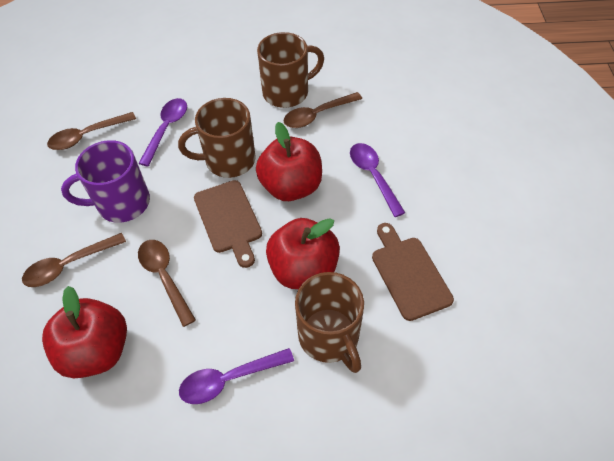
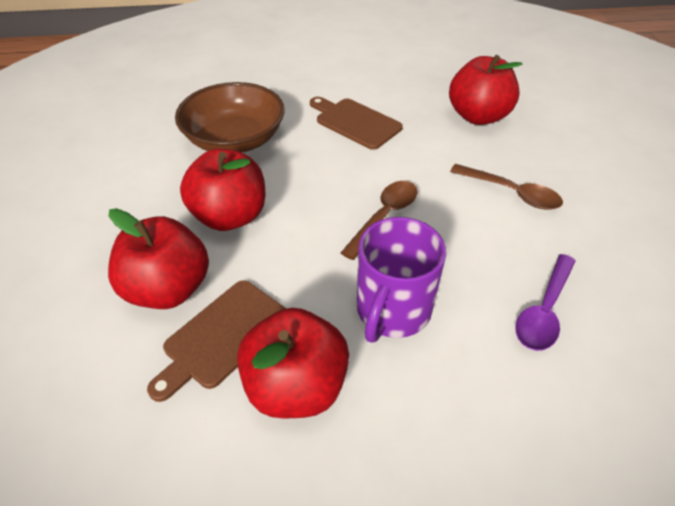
brown bowl: 0 -> 1
brown mug: 3 -> 0
brown spoon: 4 -> 2
purple spoon: 3 -> 1
red apple: 3 -> 4

